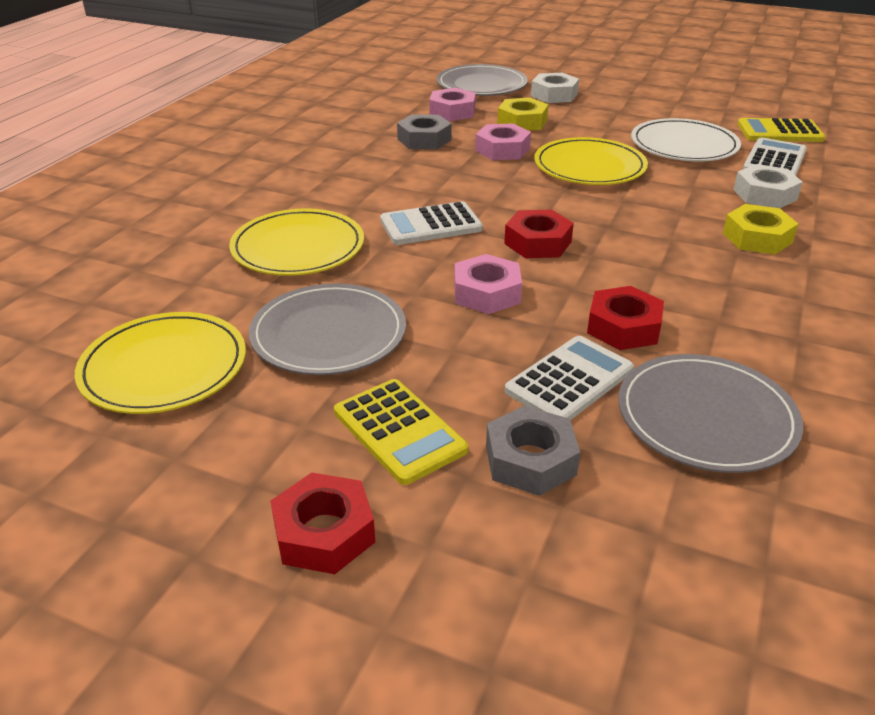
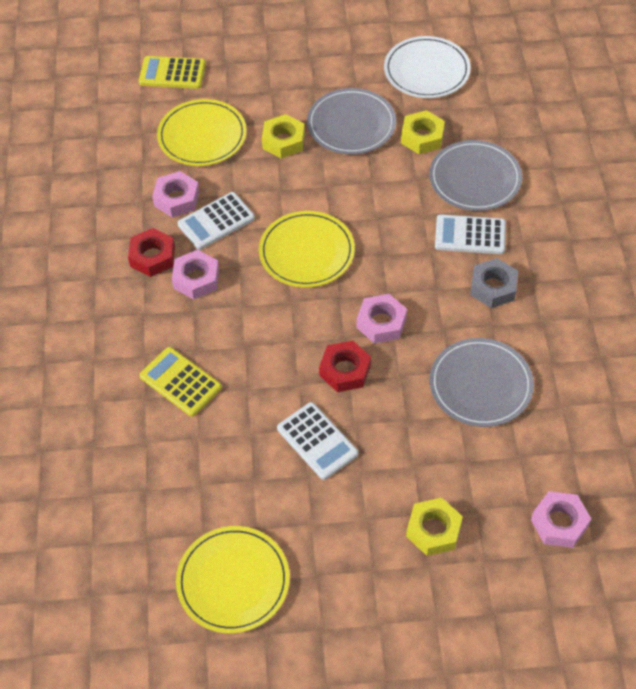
grey nut: 2 -> 1
pink nut: 3 -> 4
red nut: 3 -> 2
white nut: 2 -> 0
yellow nut: 2 -> 3

